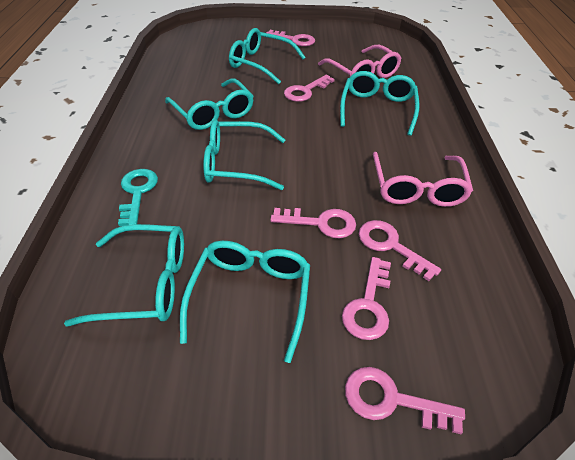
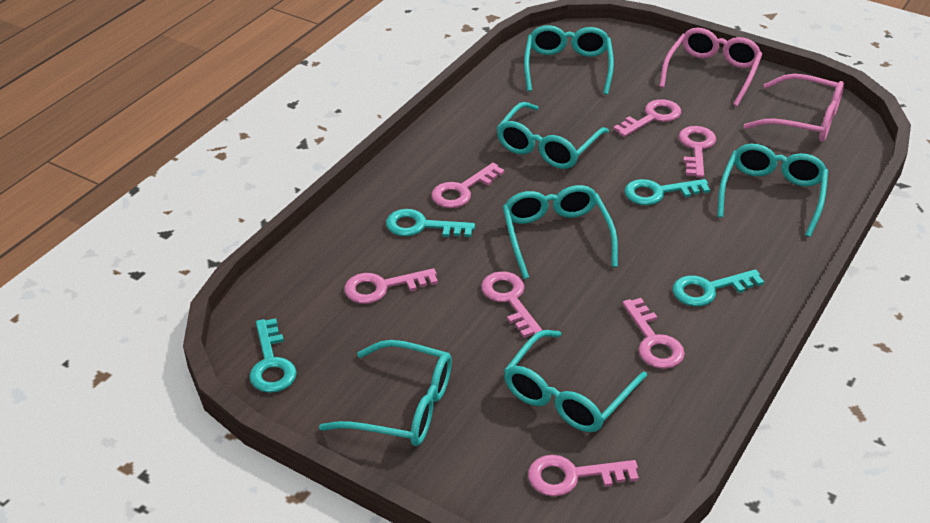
pink key: 6 -> 7
turquoise key: 1 -> 4

